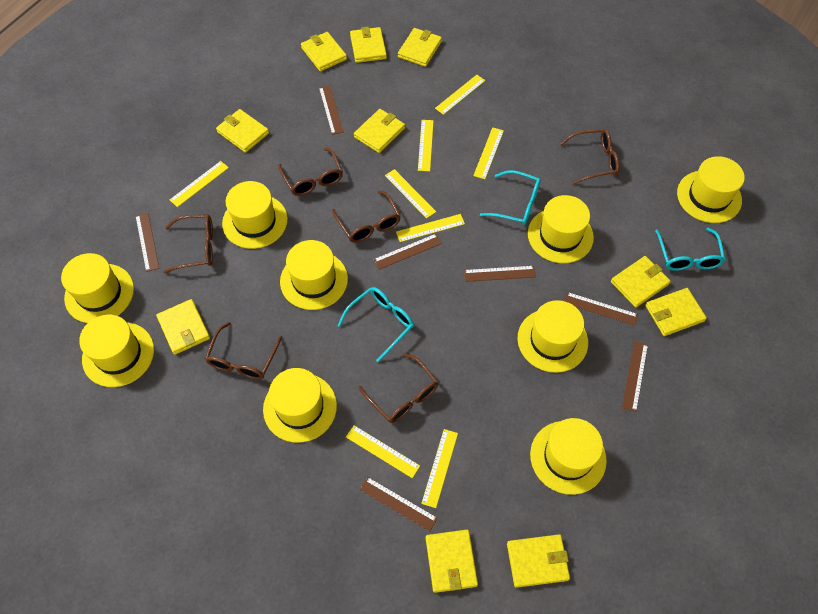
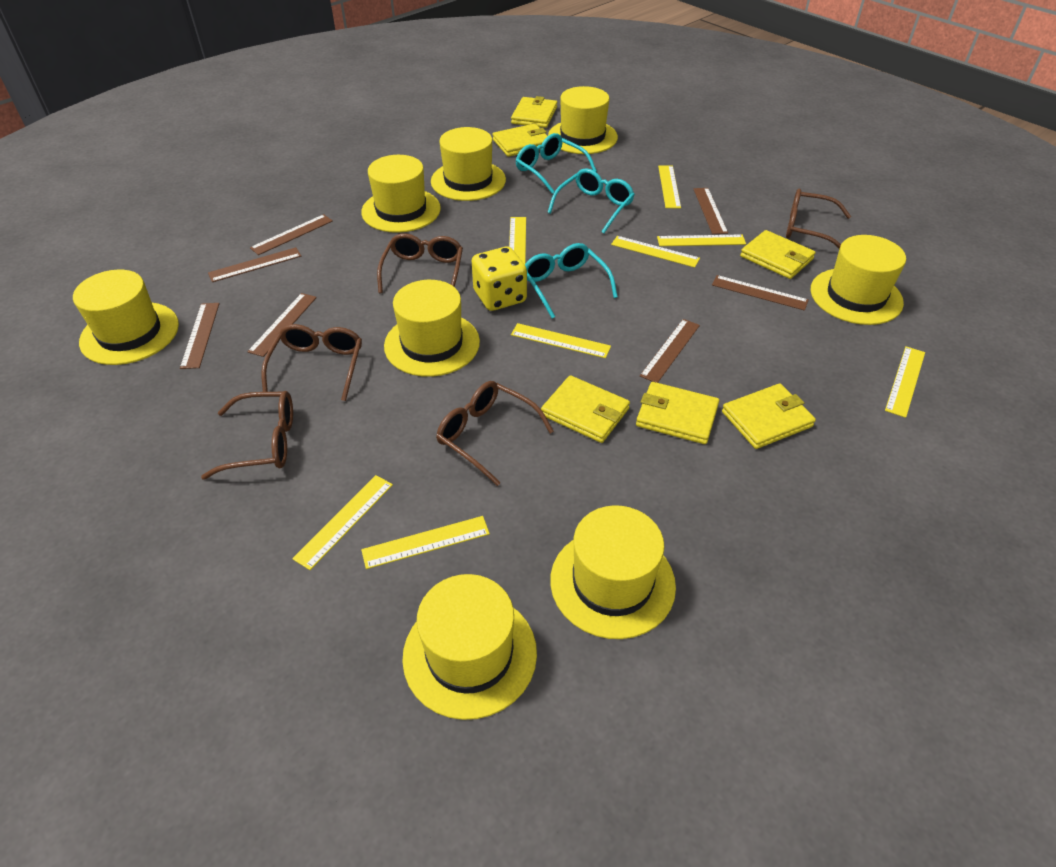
brown glasses: 6 -> 5
yellow dice: 0 -> 1
yellow hat: 9 -> 8
yellow wallet: 10 -> 6

